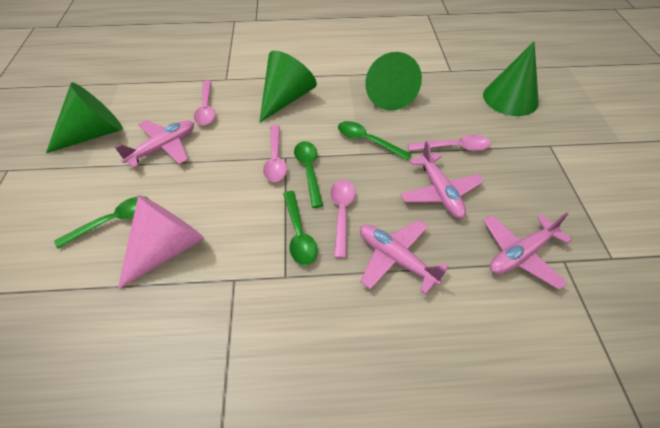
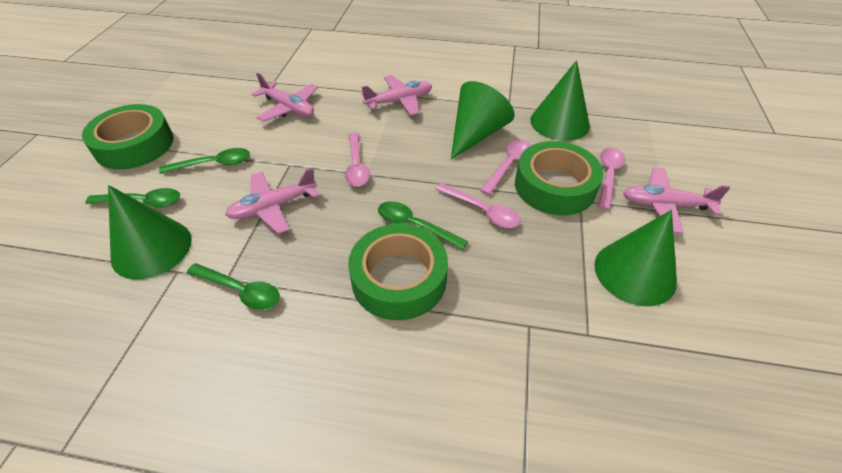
green tape: 0 -> 3
pink cone: 1 -> 0

